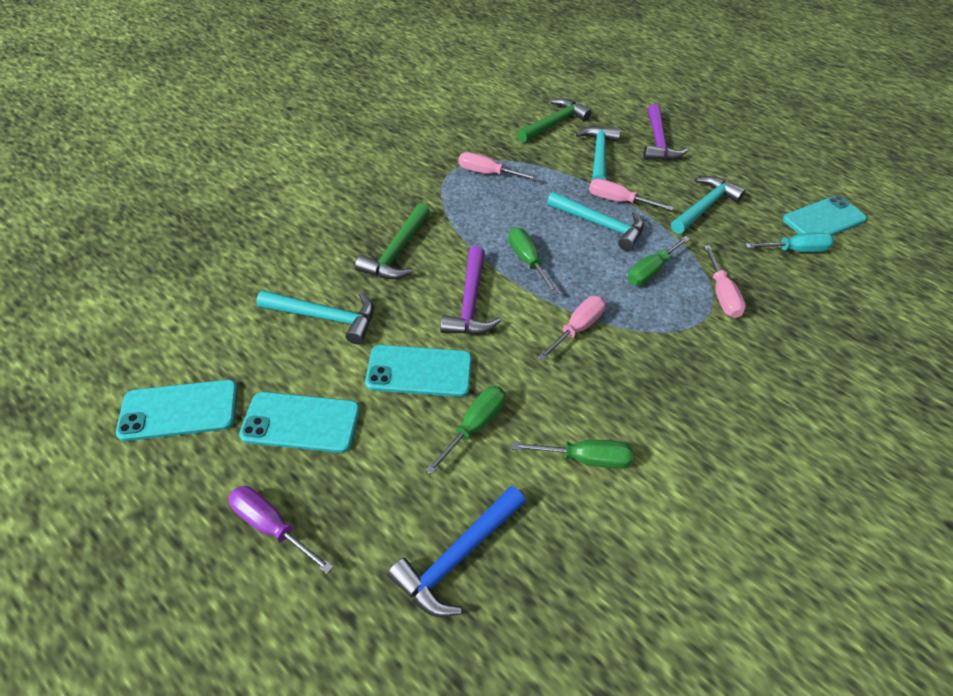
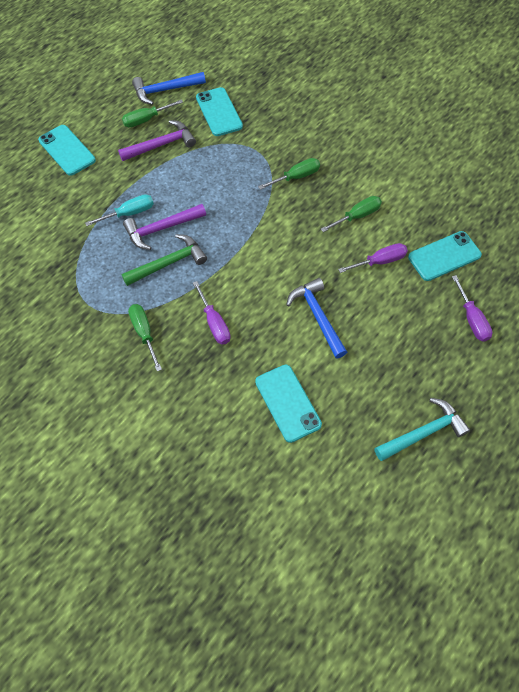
blue hammer: 1 -> 2
green hammer: 2 -> 1
pink screwdriver: 4 -> 0
purple screwdriver: 1 -> 3
turquoise hammer: 4 -> 1

